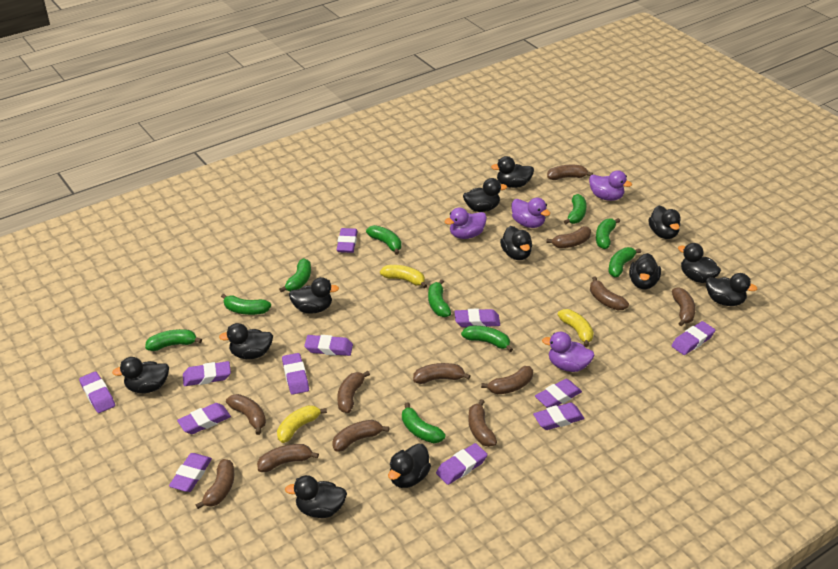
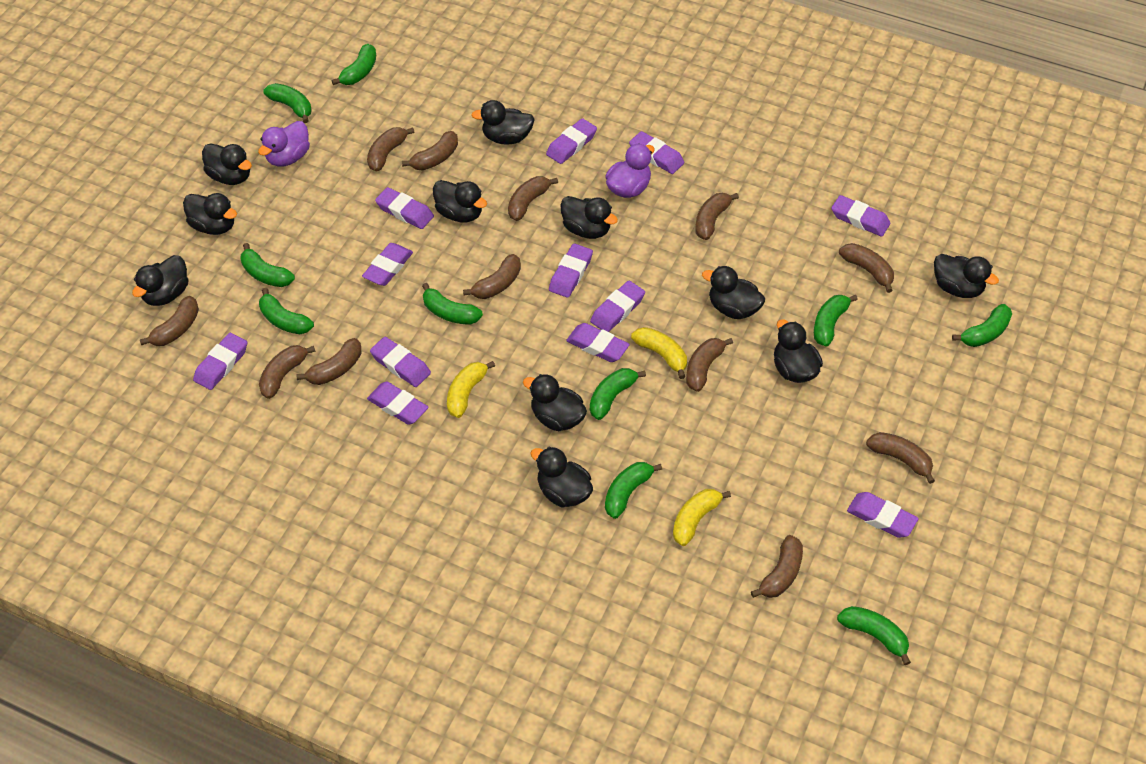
black duck: 12 -> 11
purple duck: 4 -> 2

